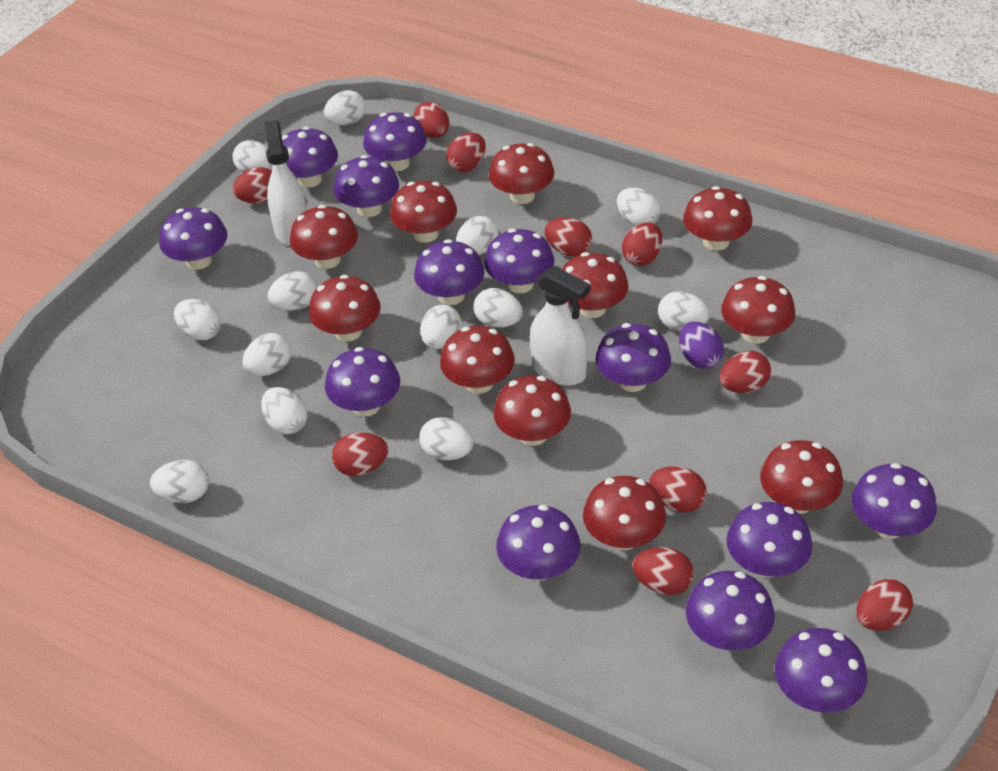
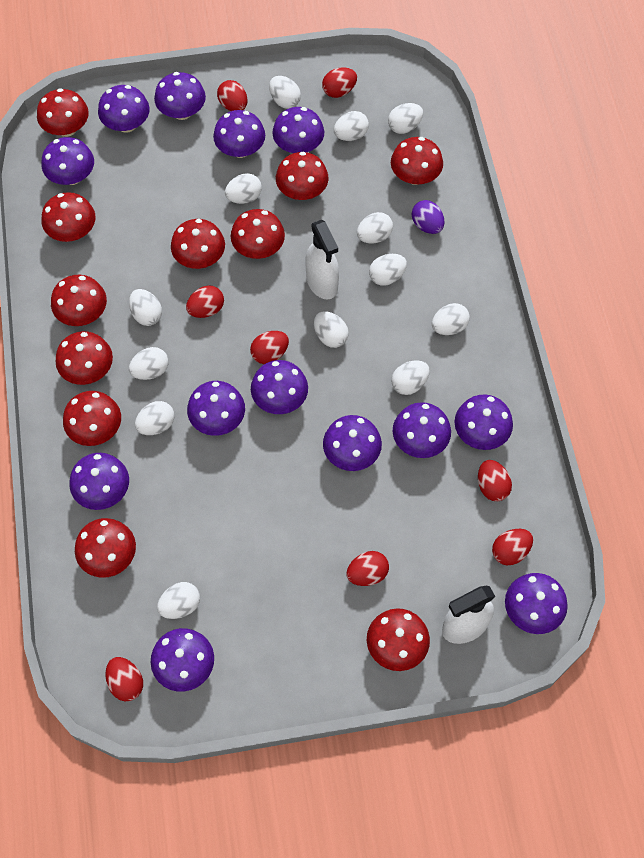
red egg: 10 -> 8

